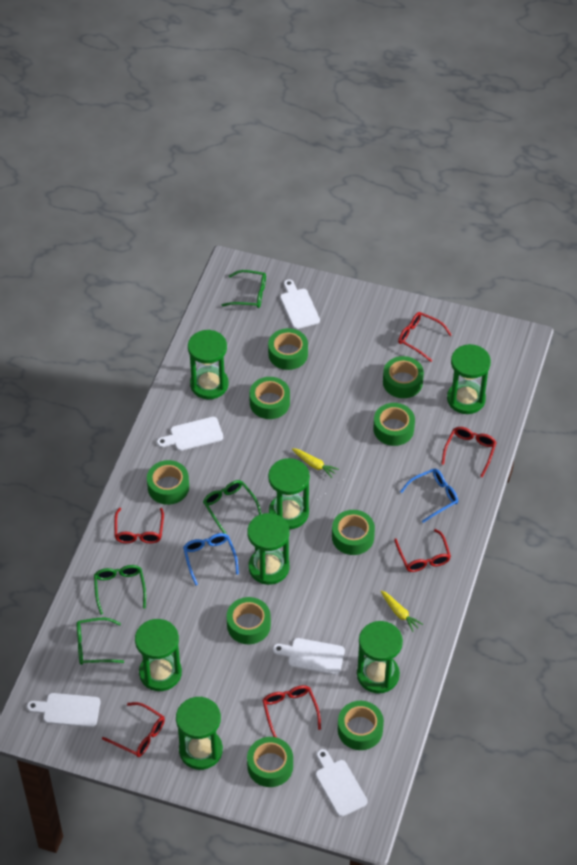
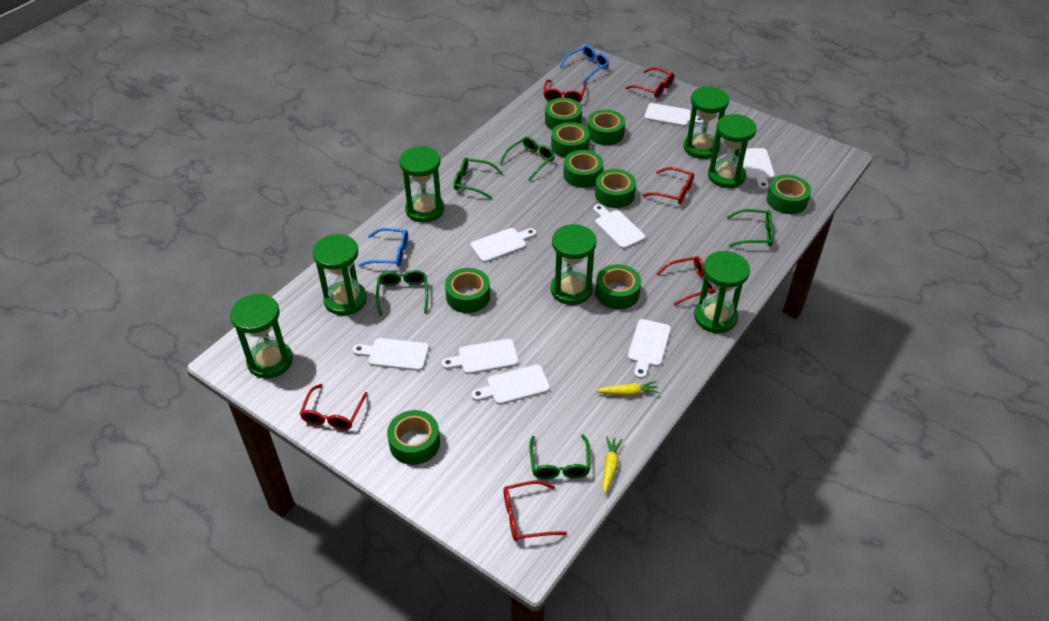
green glasses: 4 -> 5
white cutting board: 5 -> 8

